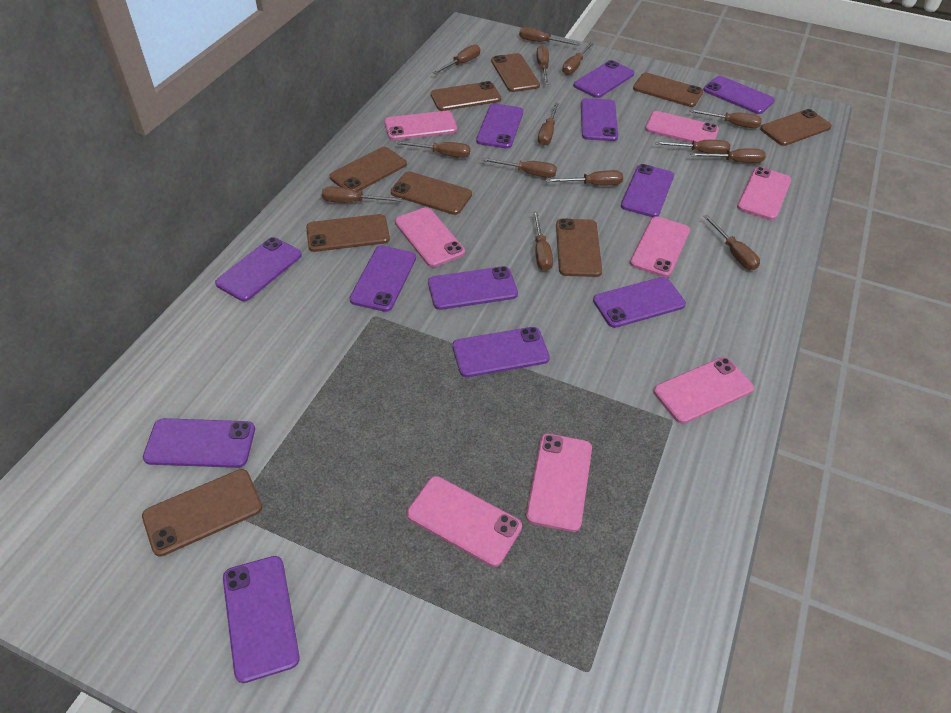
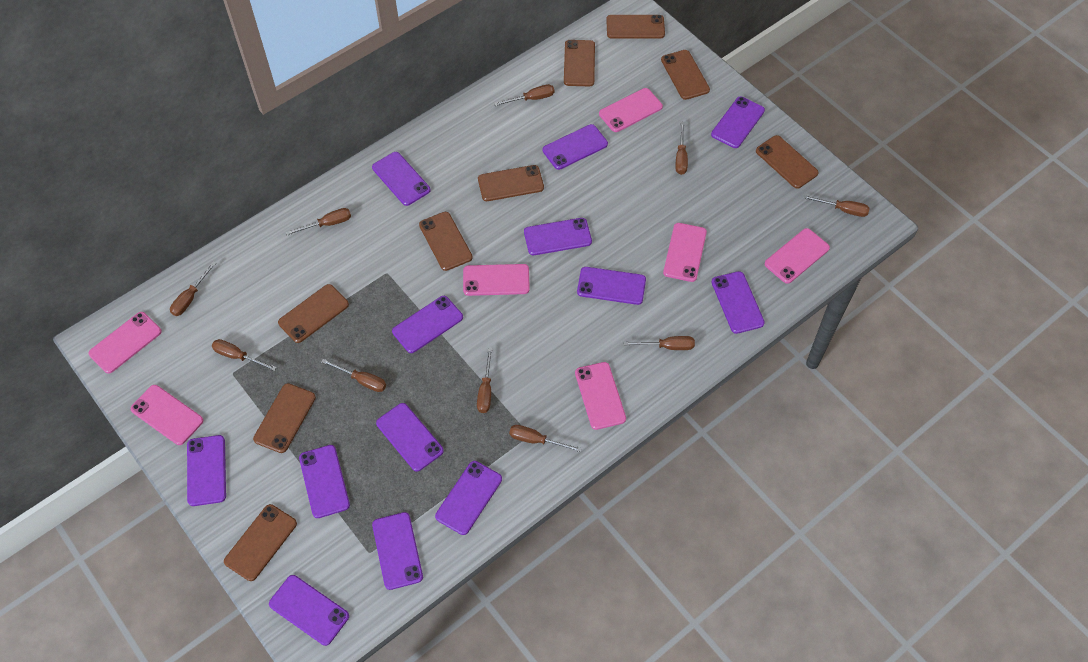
brown screwdriver: 14 -> 10
pink phone: 8 -> 7
purple phone: 12 -> 13

